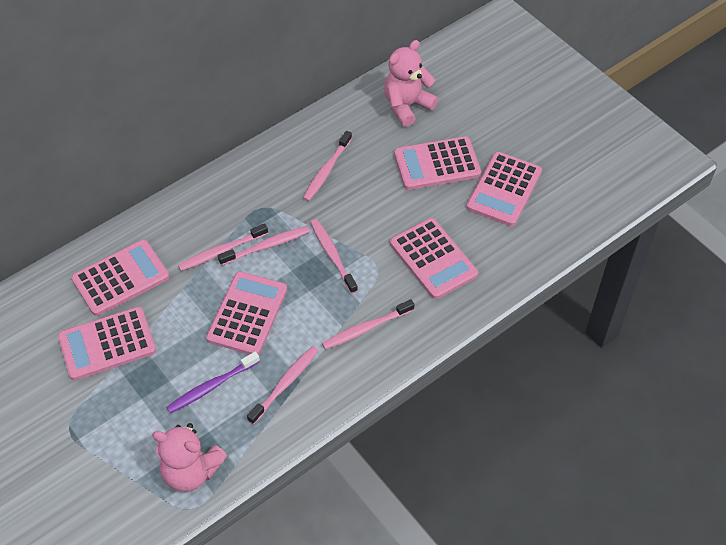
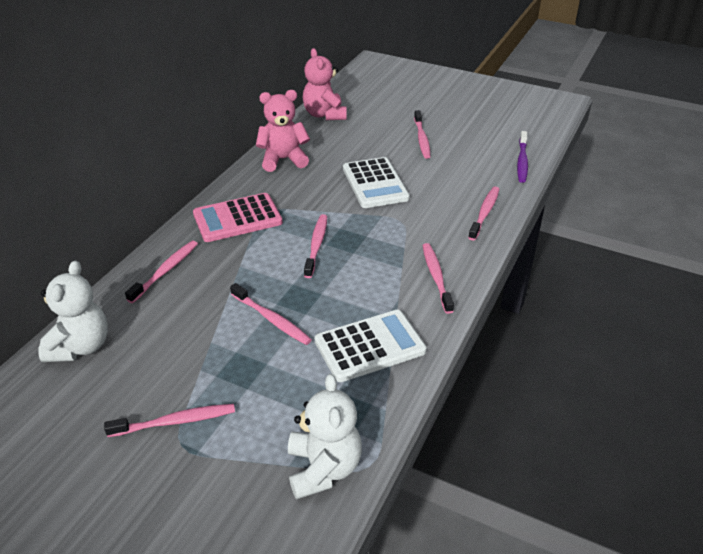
pink calculator: 6 -> 1
pink toothbrush: 6 -> 7
white calculator: 0 -> 2
white teddy bear: 0 -> 2

